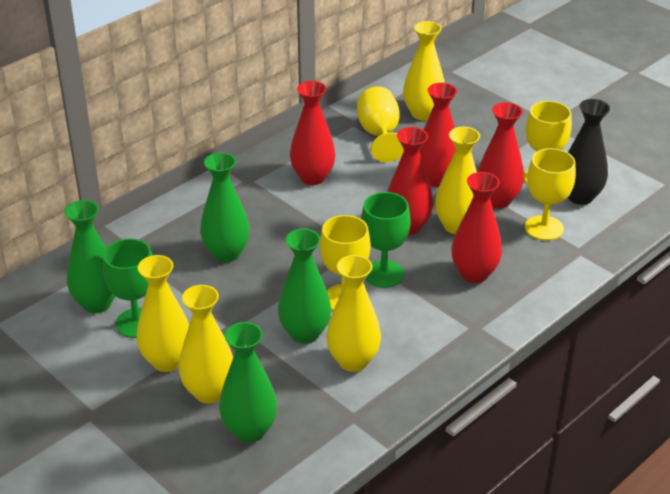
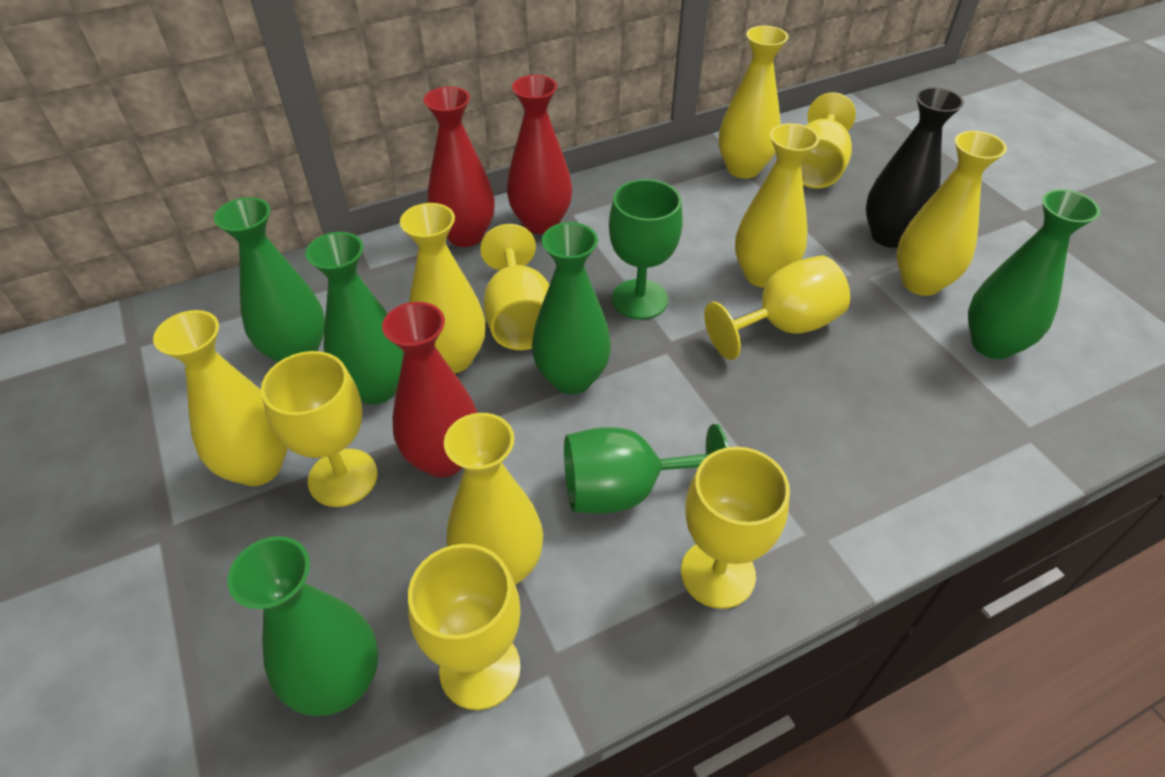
green vase: 4 -> 5
red vase: 5 -> 3
yellow goblet: 4 -> 6
yellow vase: 5 -> 6

